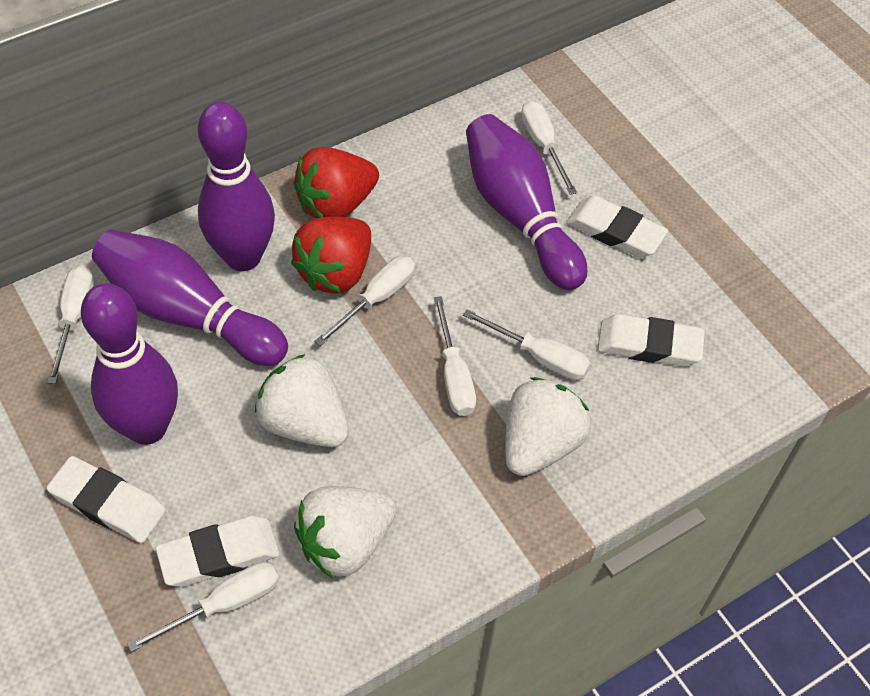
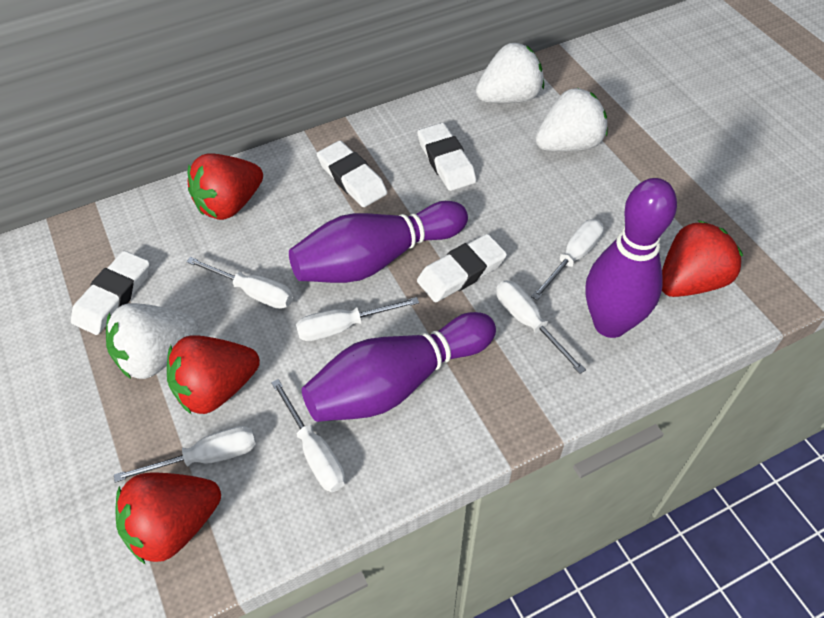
purple bowling pin: 4 -> 3
red strawberry: 2 -> 4

